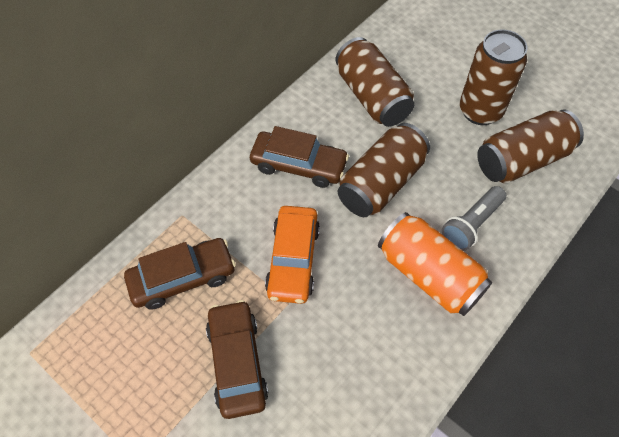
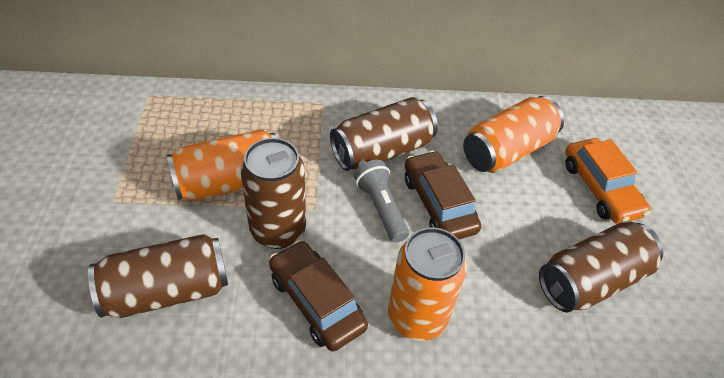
brown car: 3 -> 2
orange can: 1 -> 3

